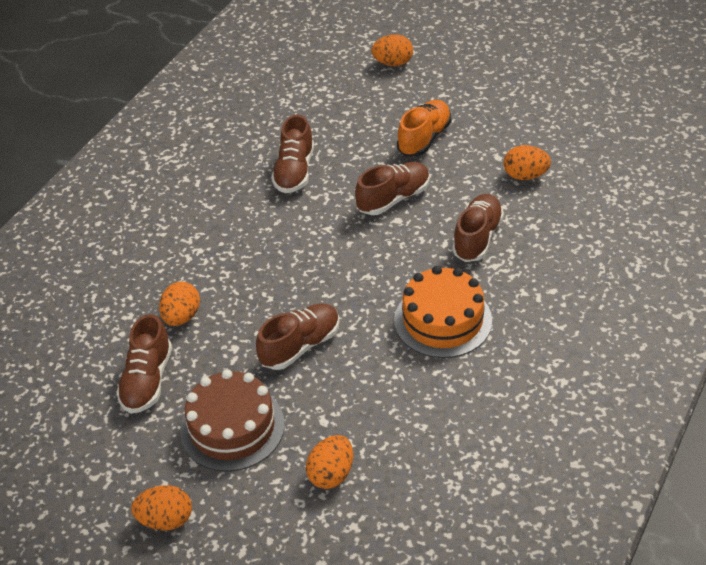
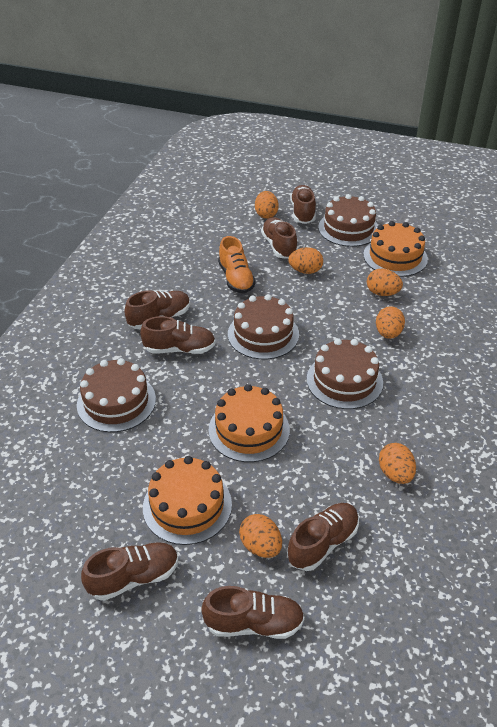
brown cake: 1 -> 4
brown shoe: 5 -> 7
orange cake: 1 -> 3
orange egg: 5 -> 6

